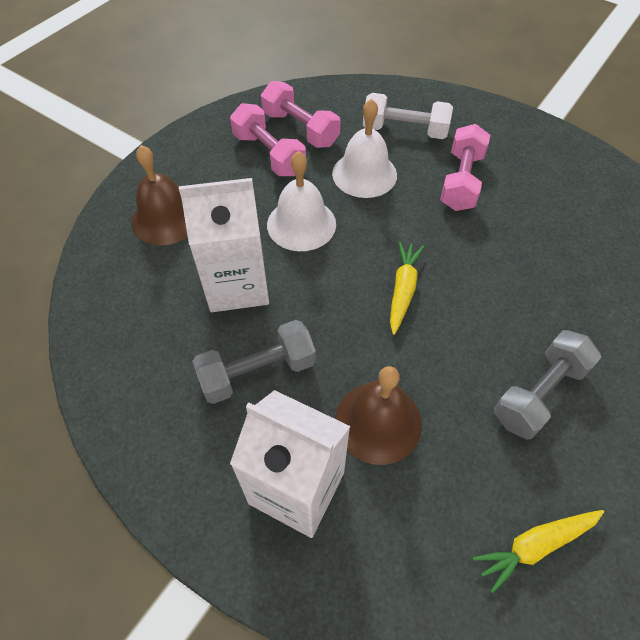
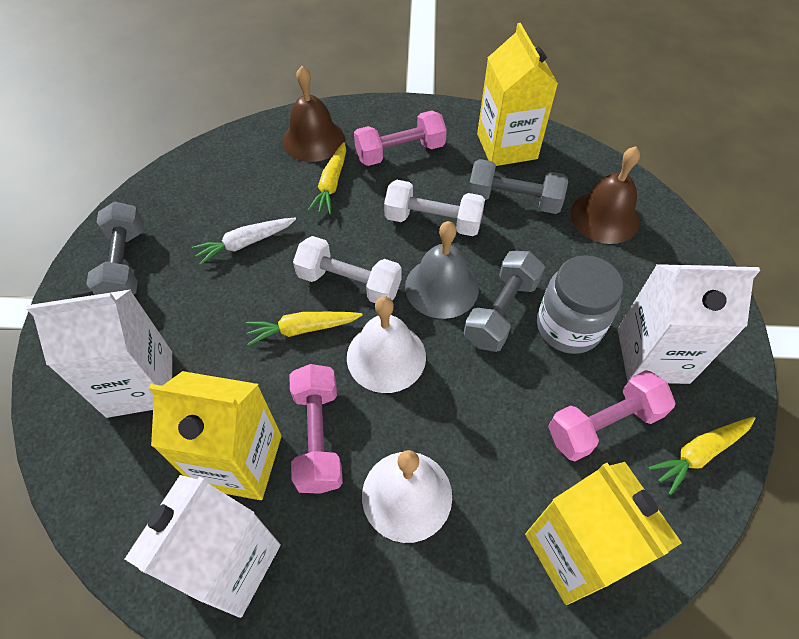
grey bell: 0 -> 1
grey dumbbell: 2 -> 3
grey jar: 0 -> 1
white carrot: 0 -> 1
white carton: 2 -> 3
white dumbbell: 1 -> 2
yellow carrot: 2 -> 3
yellow carton: 0 -> 3

